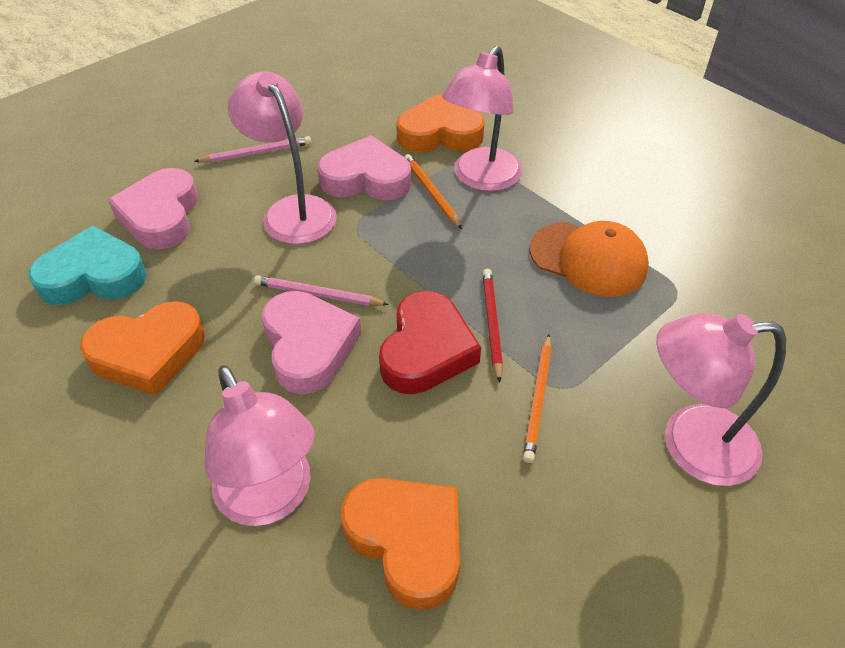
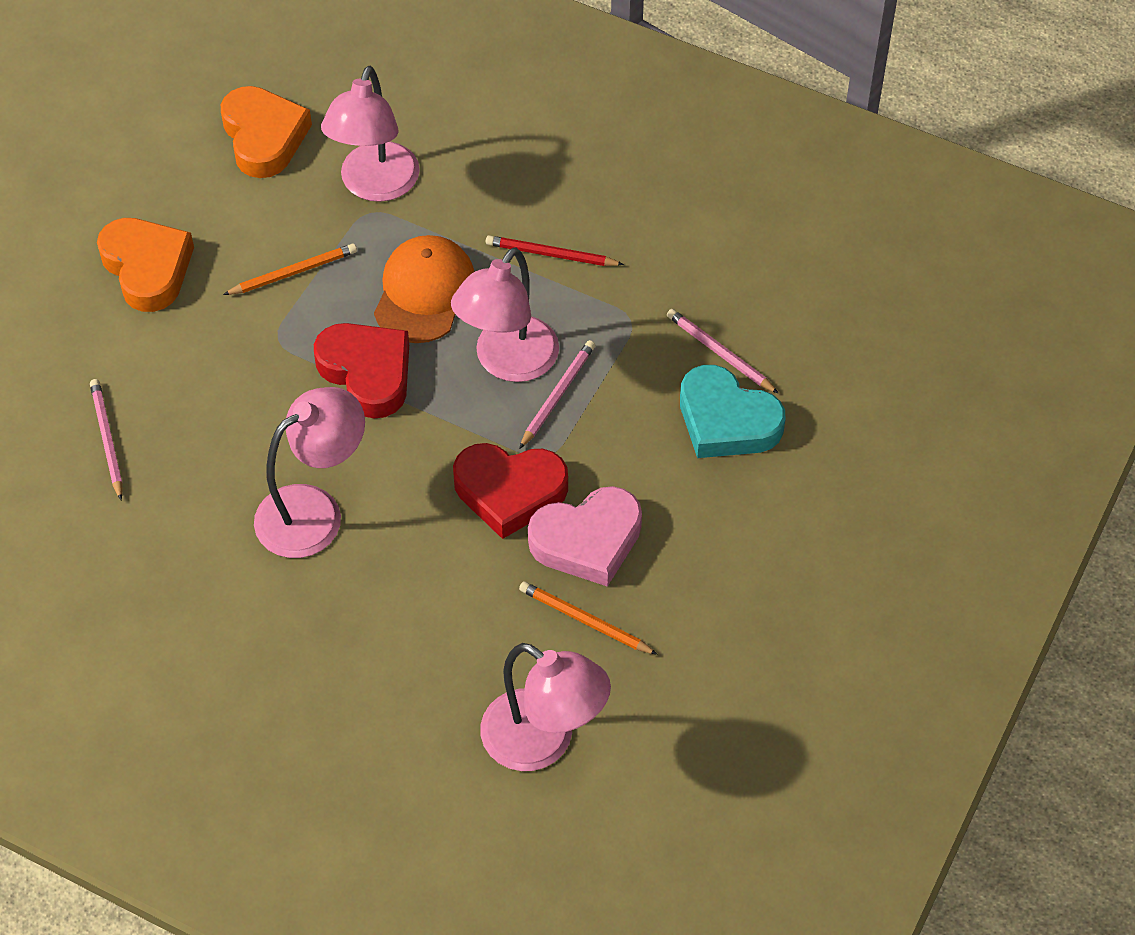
orange heart: 3 -> 2
pink heart: 3 -> 1
pink pencil: 2 -> 3
red heart: 1 -> 2

